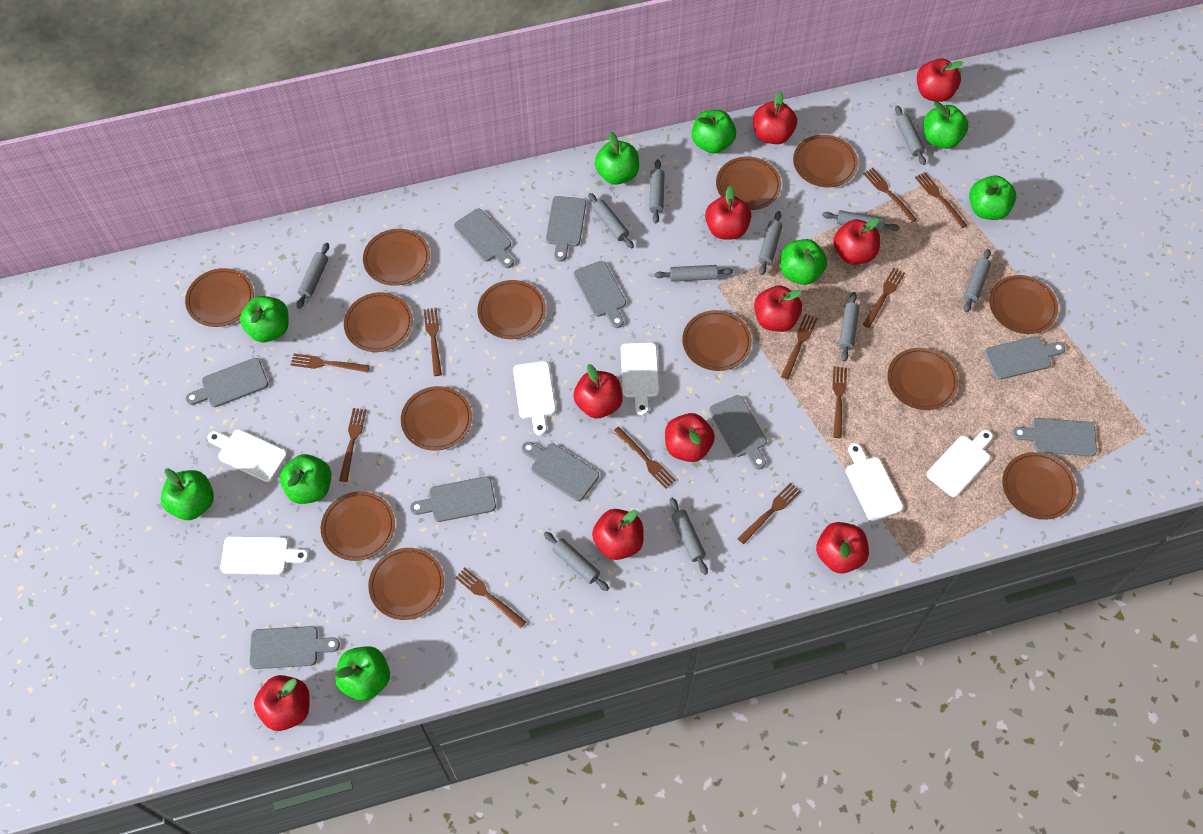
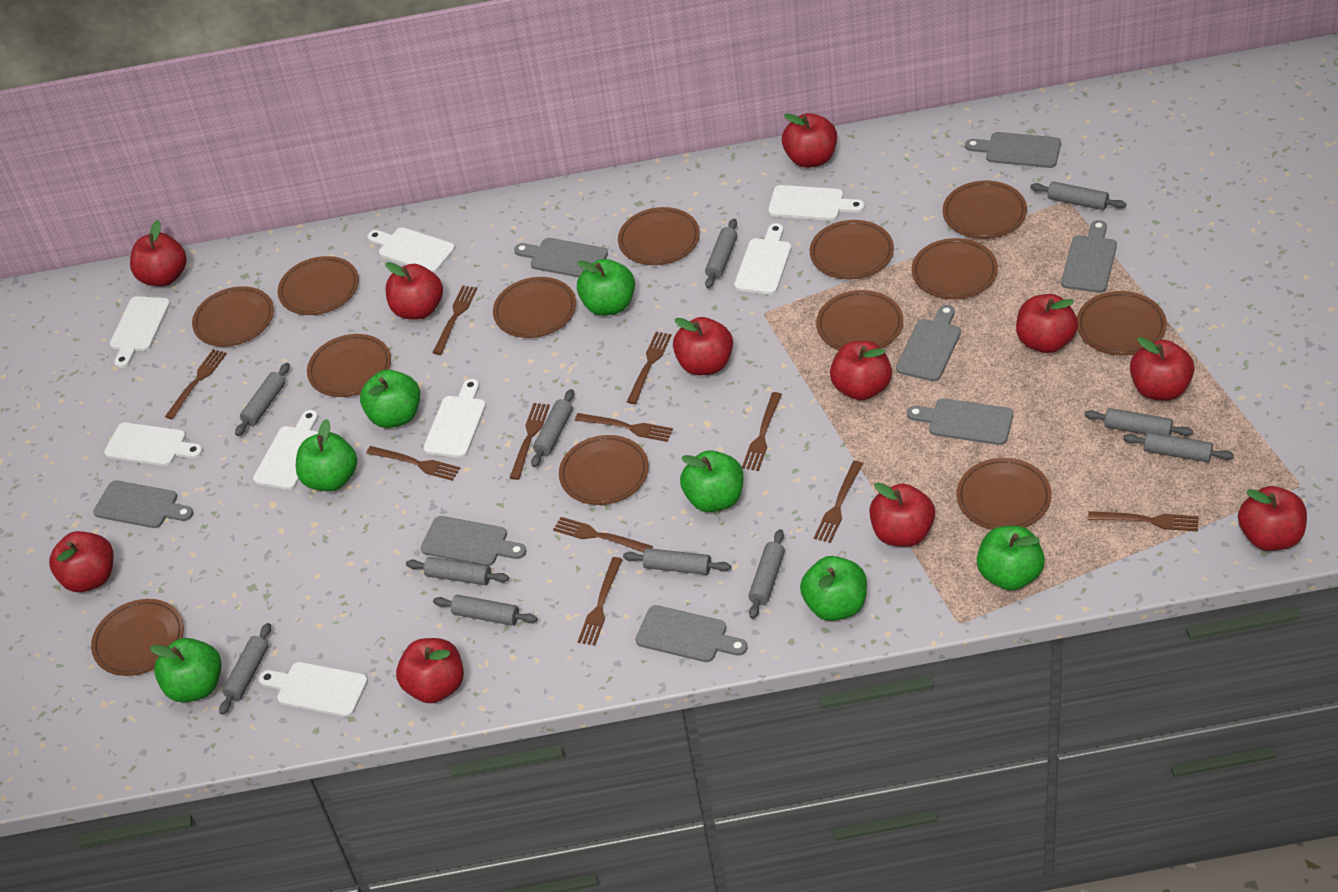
green apple: 9 -> 7
grey cutting board: 10 -> 8
red apple: 10 -> 11
white cutting board: 6 -> 8

